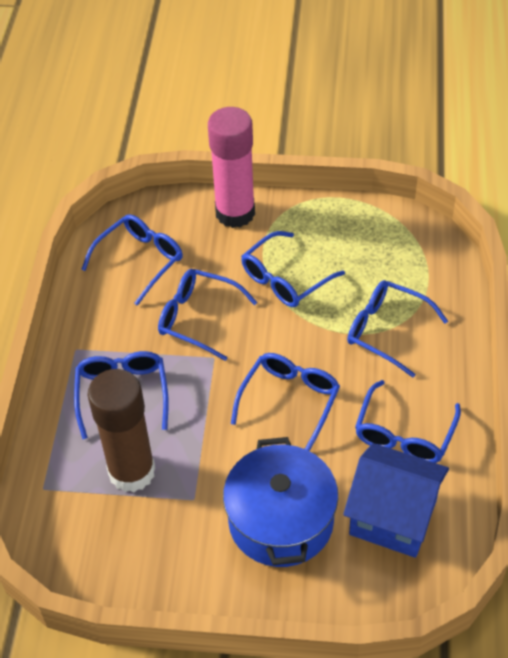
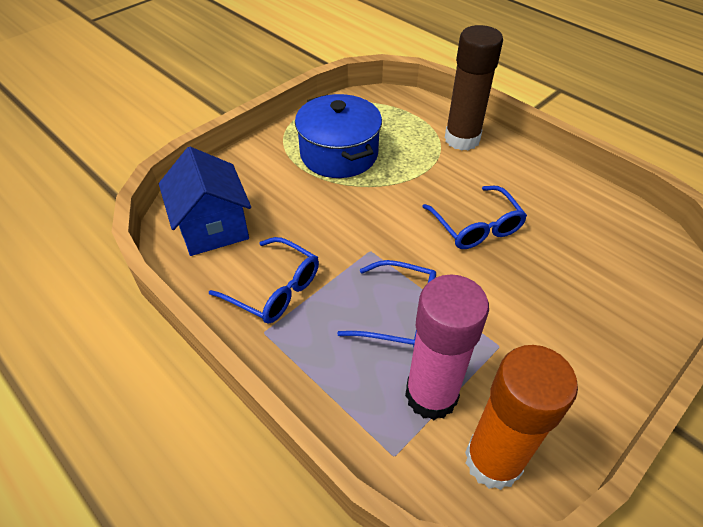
blue glasses: 7 -> 3
orange glue stick: 0 -> 1

